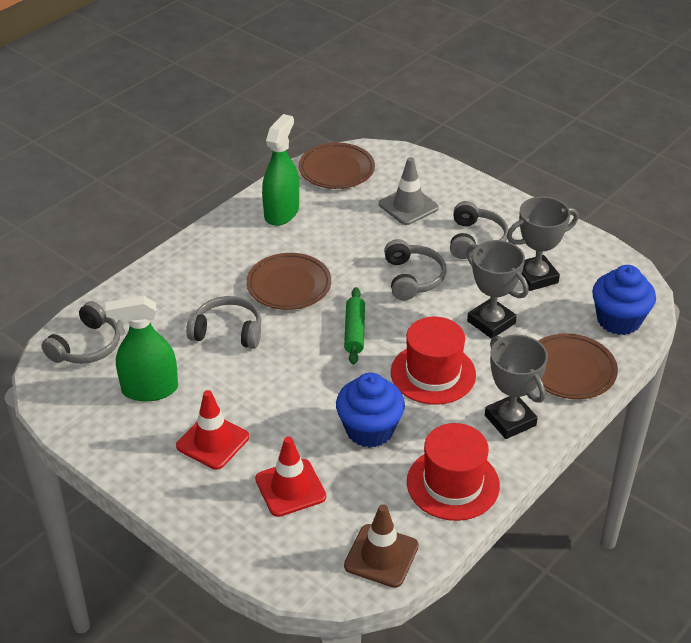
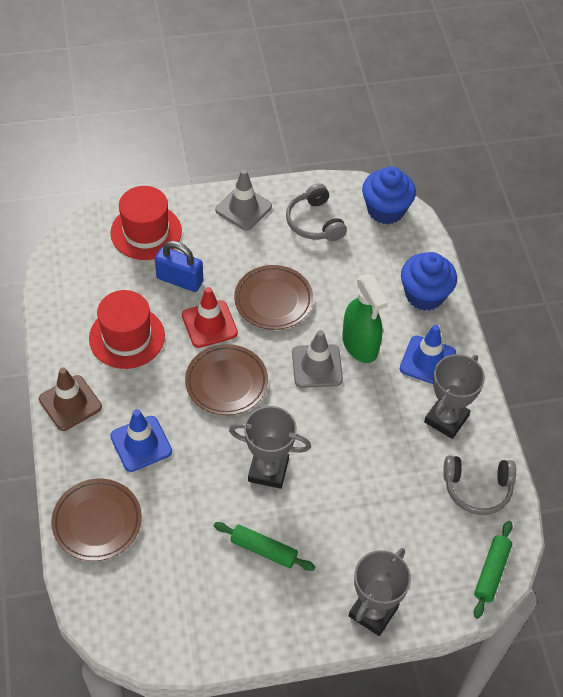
blue padlock: 0 -> 1
blue traffic cone: 0 -> 2
green rolling pin: 1 -> 2
green spray bottle: 2 -> 1
grey headphones: 4 -> 2
grey traffic cone: 1 -> 2
red traffic cone: 2 -> 1

